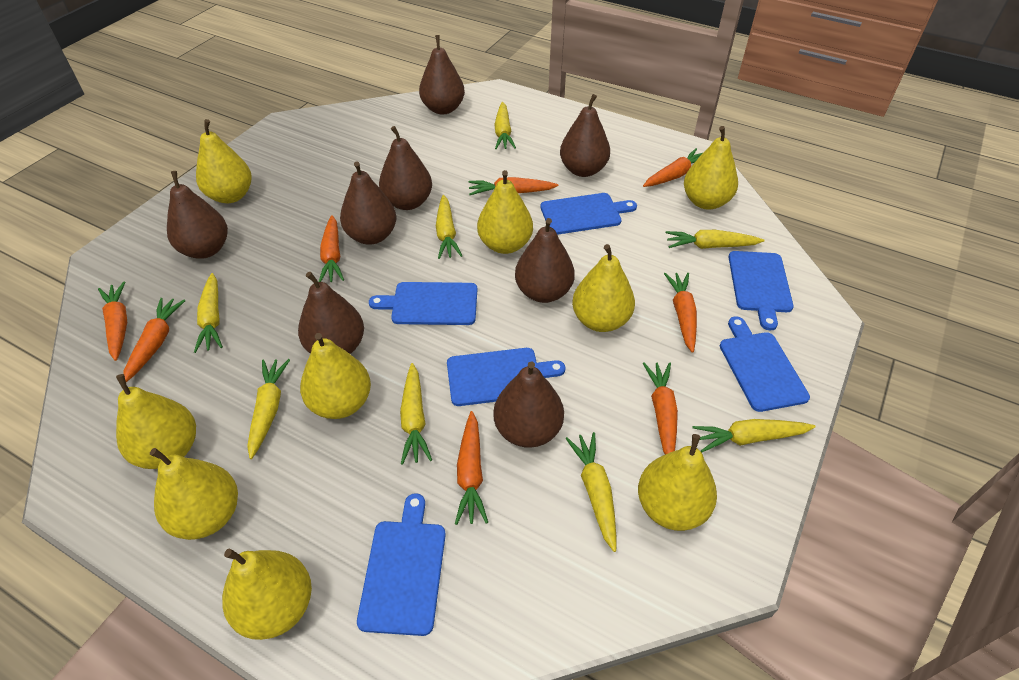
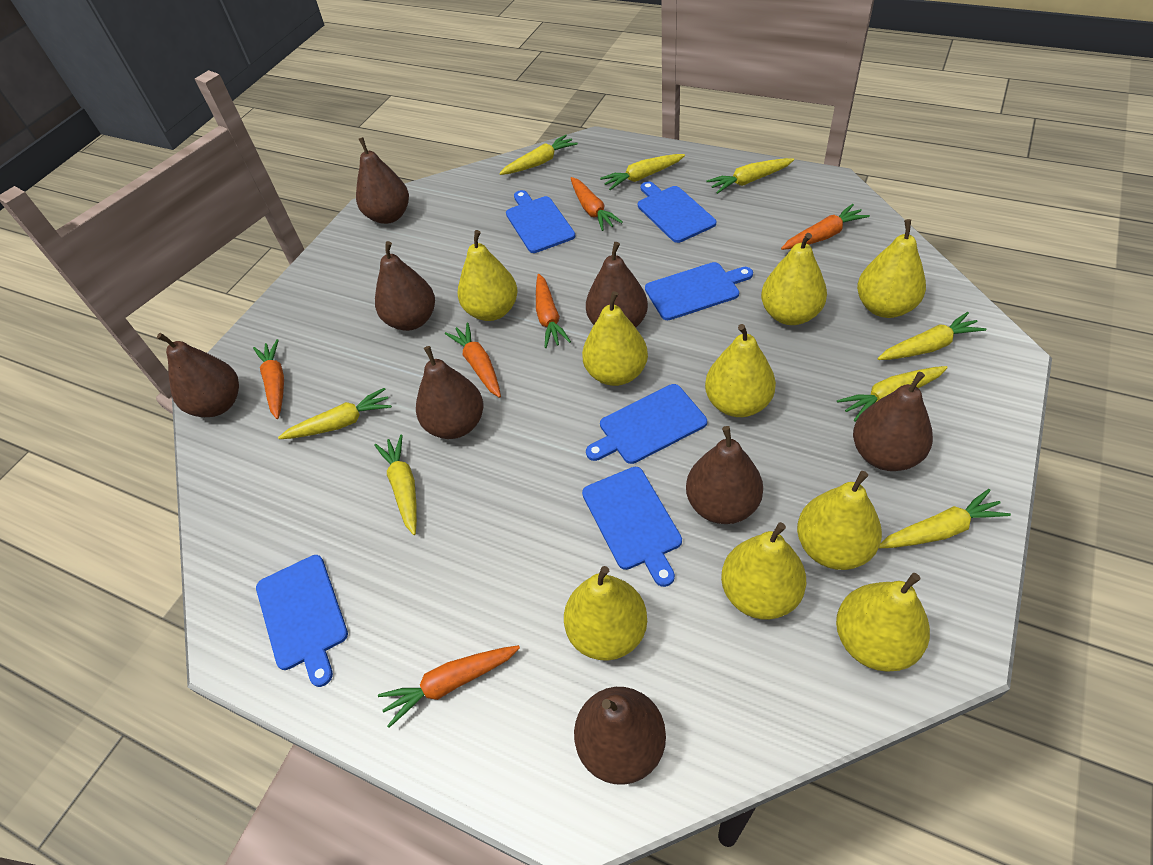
orange carrot: 8 -> 6

